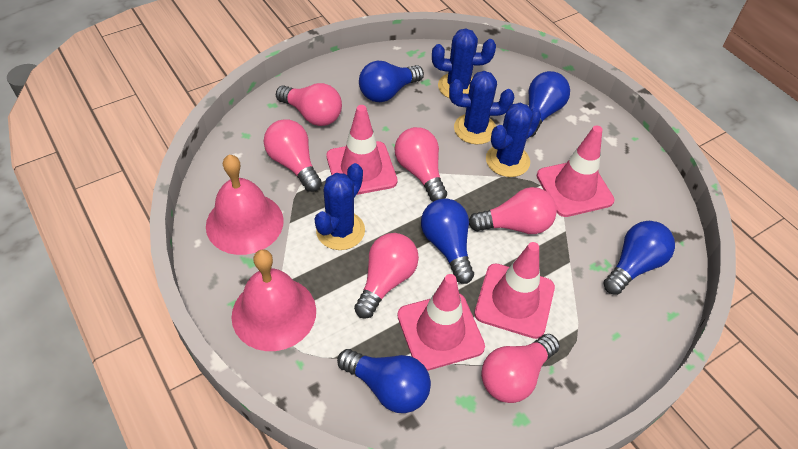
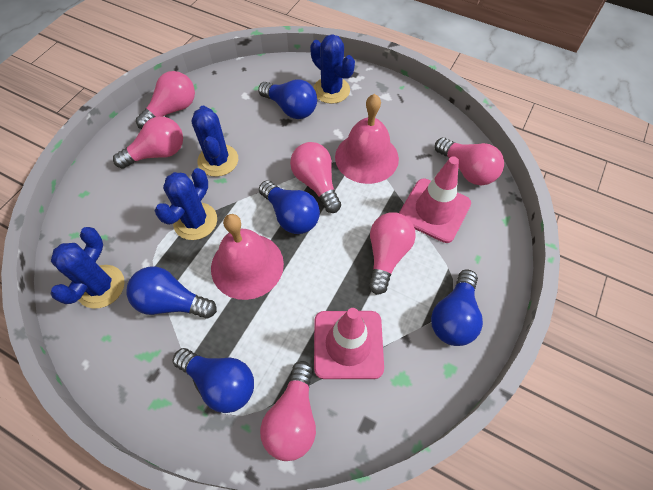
pink traffic cone: 4 -> 2

